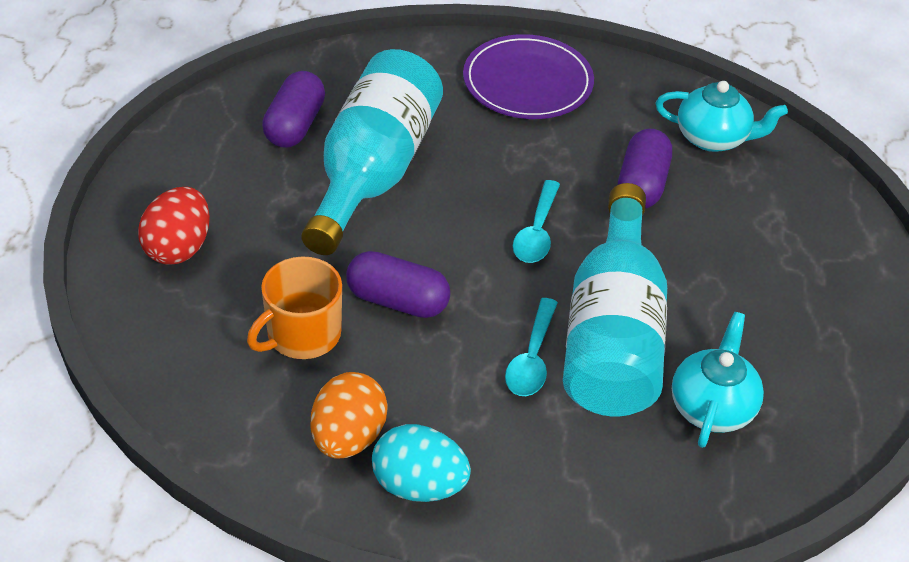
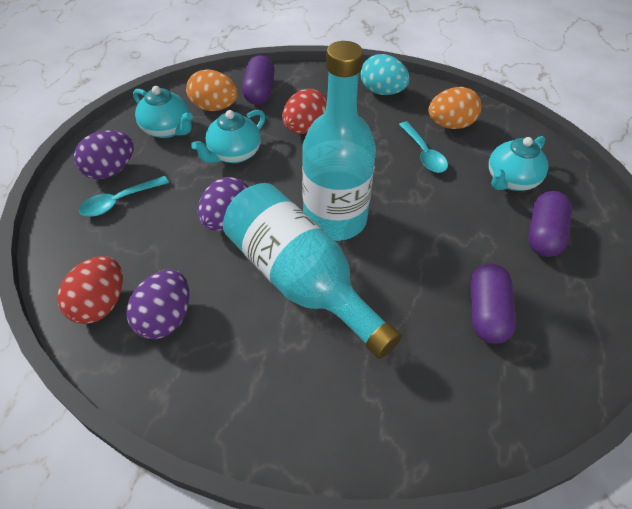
orange egg: 1 -> 2
orange mug: 1 -> 0
purple egg: 0 -> 3
purple plate: 1 -> 0
red egg: 1 -> 2
turquoise teapot: 2 -> 3

